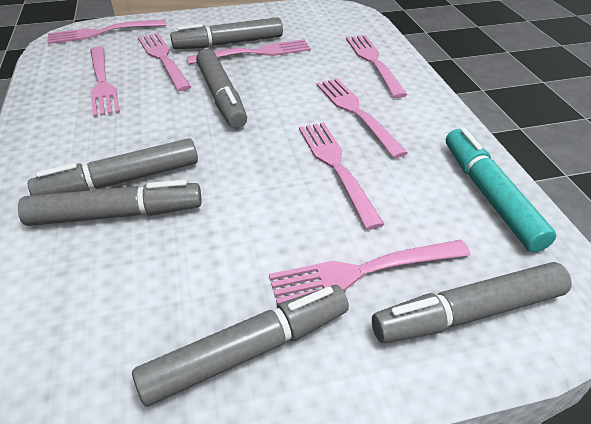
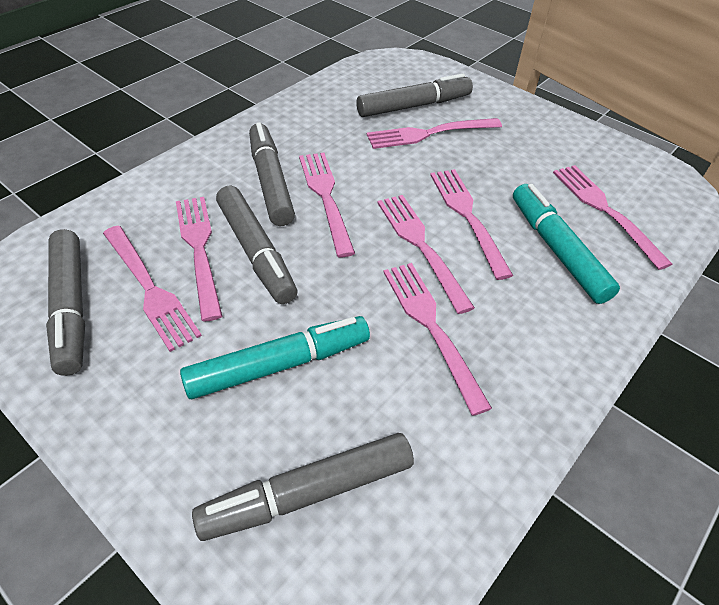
grey marker: 6 -> 5
turquoise marker: 1 -> 2

